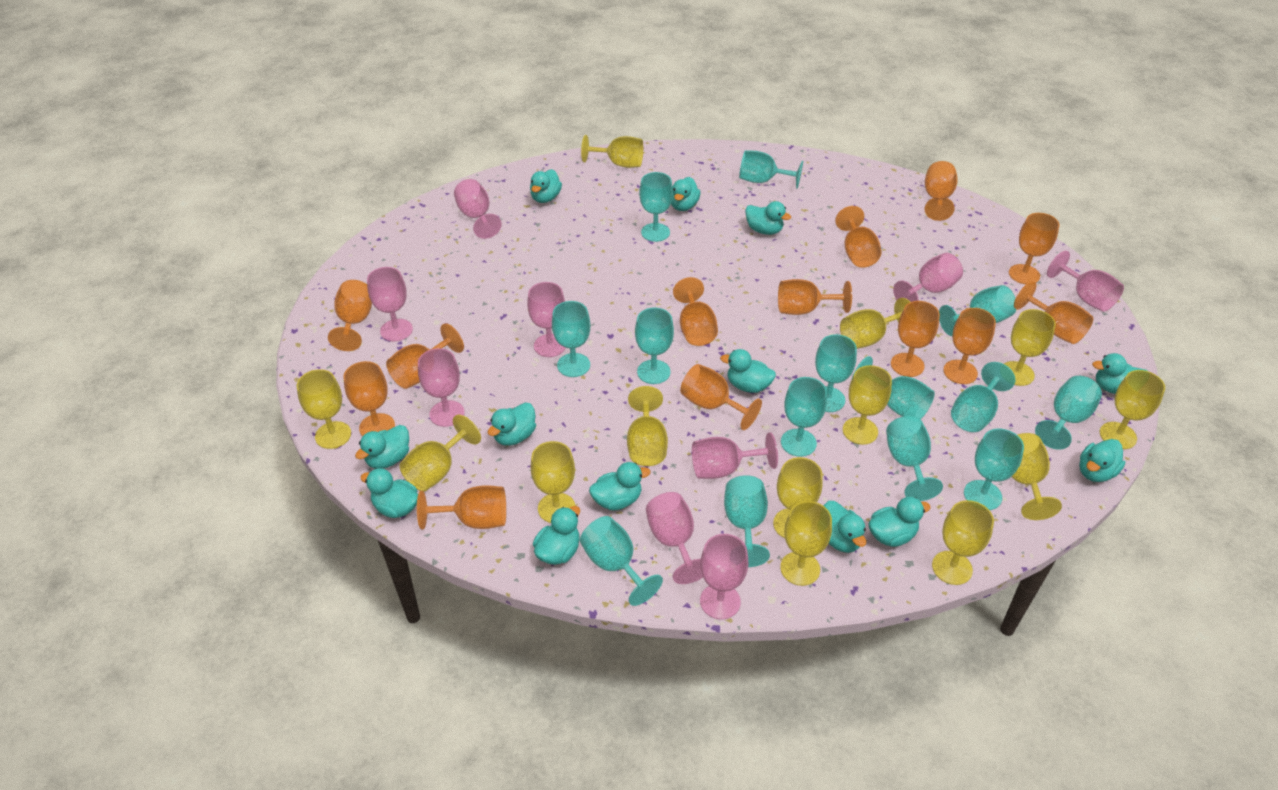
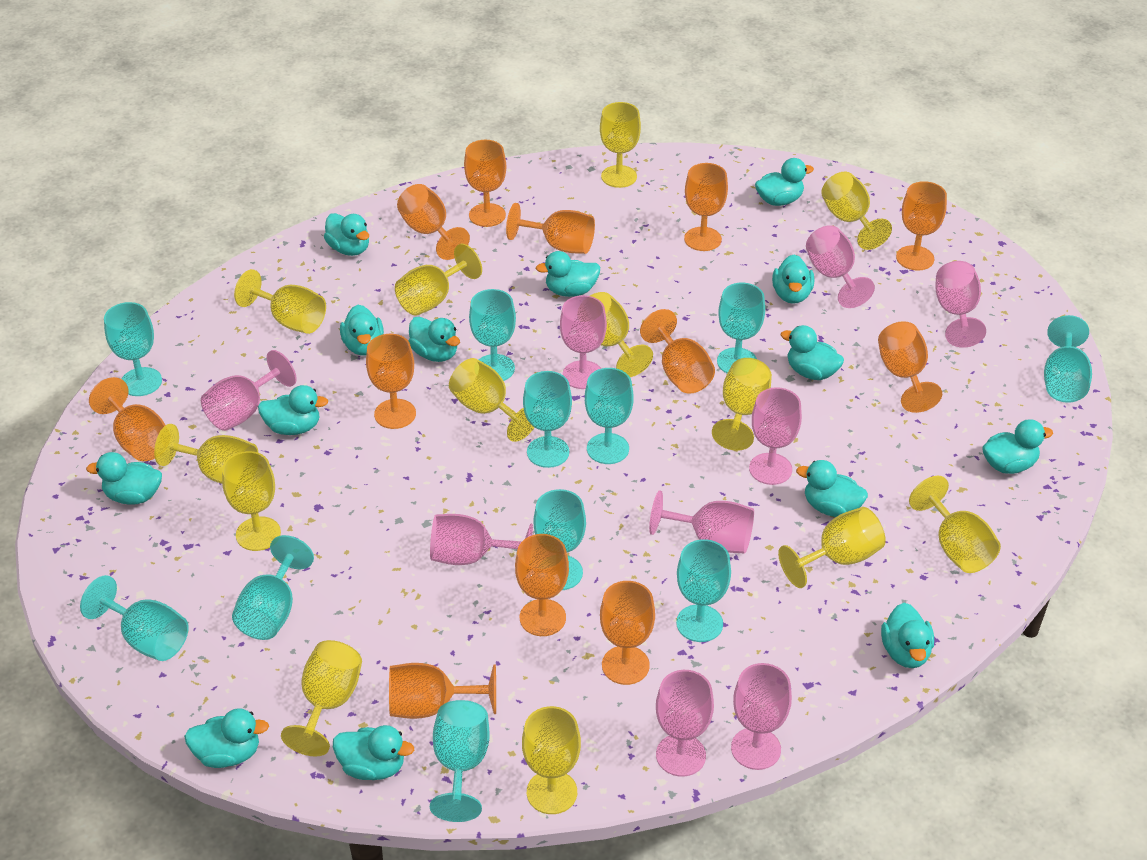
orange goblet: 13 -> 12
turquoise duck: 13 -> 14
turquoise goblet: 14 -> 11

